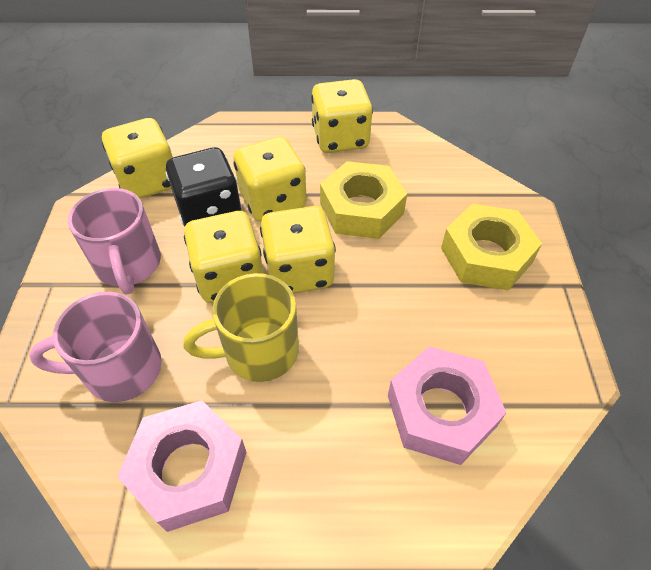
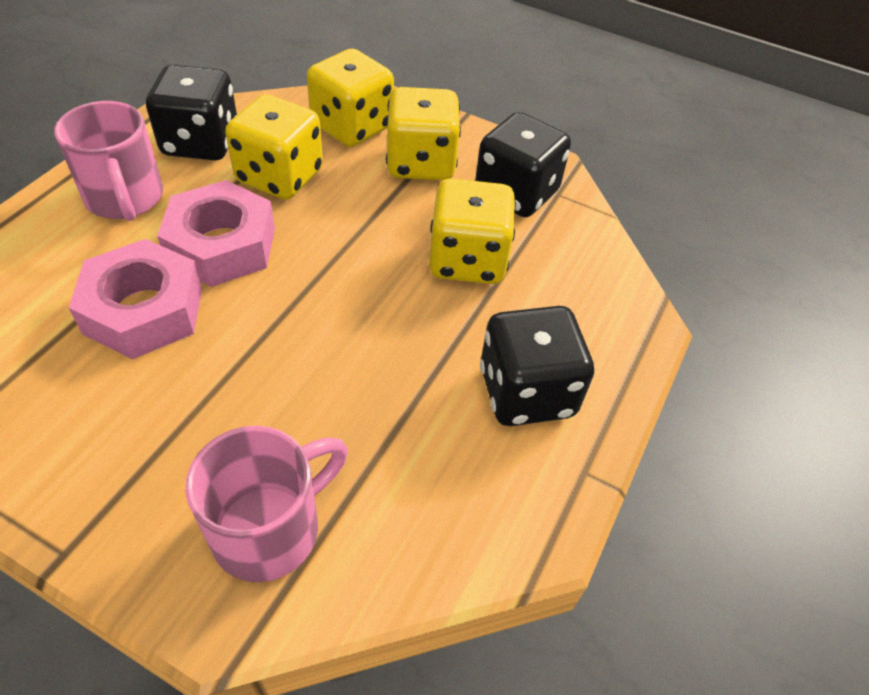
black dice: 1 -> 3
yellow dice: 5 -> 4
yellow mug: 1 -> 0
yellow nut: 2 -> 0

